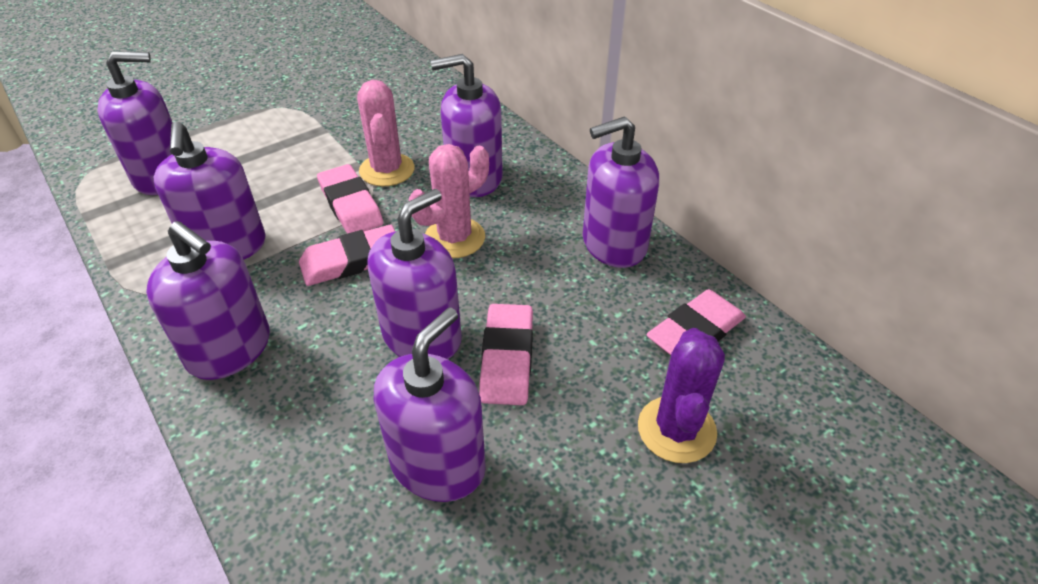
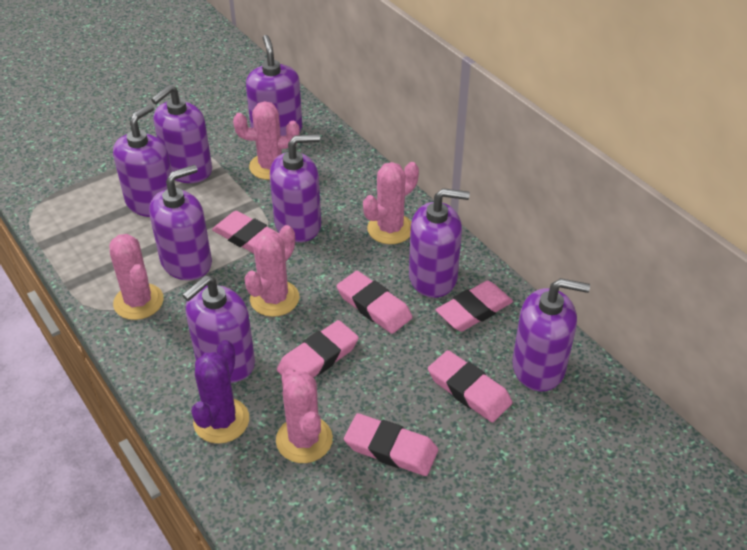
pink cactus: 2 -> 5
pink eraser: 4 -> 6
purple soap dispenser: 7 -> 8

